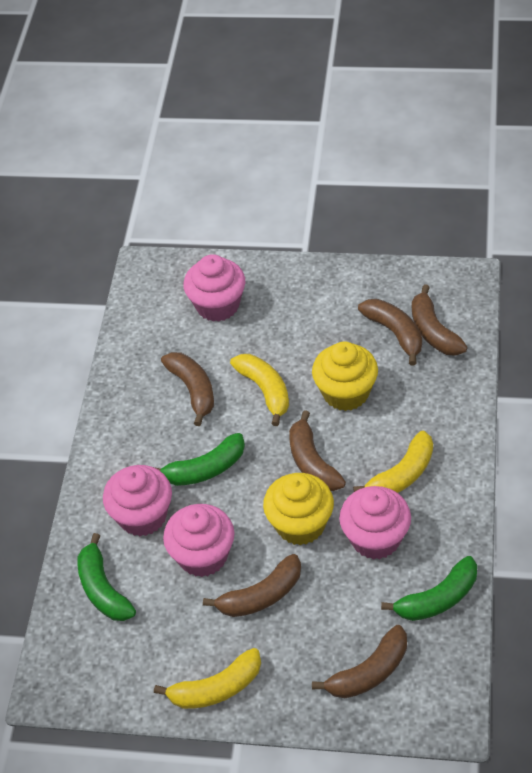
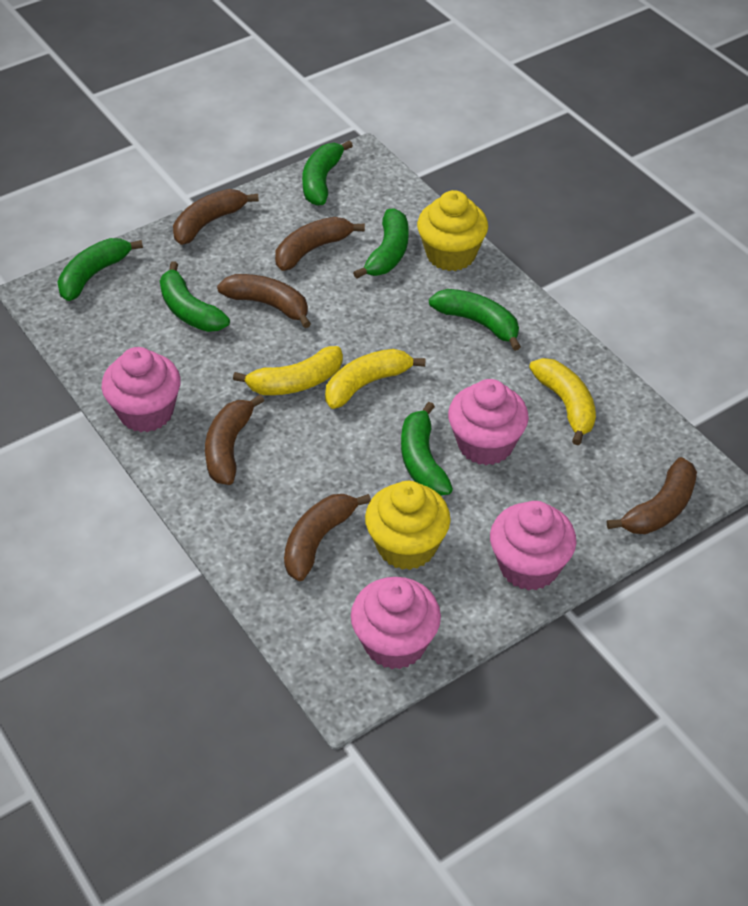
green banana: 3 -> 6

